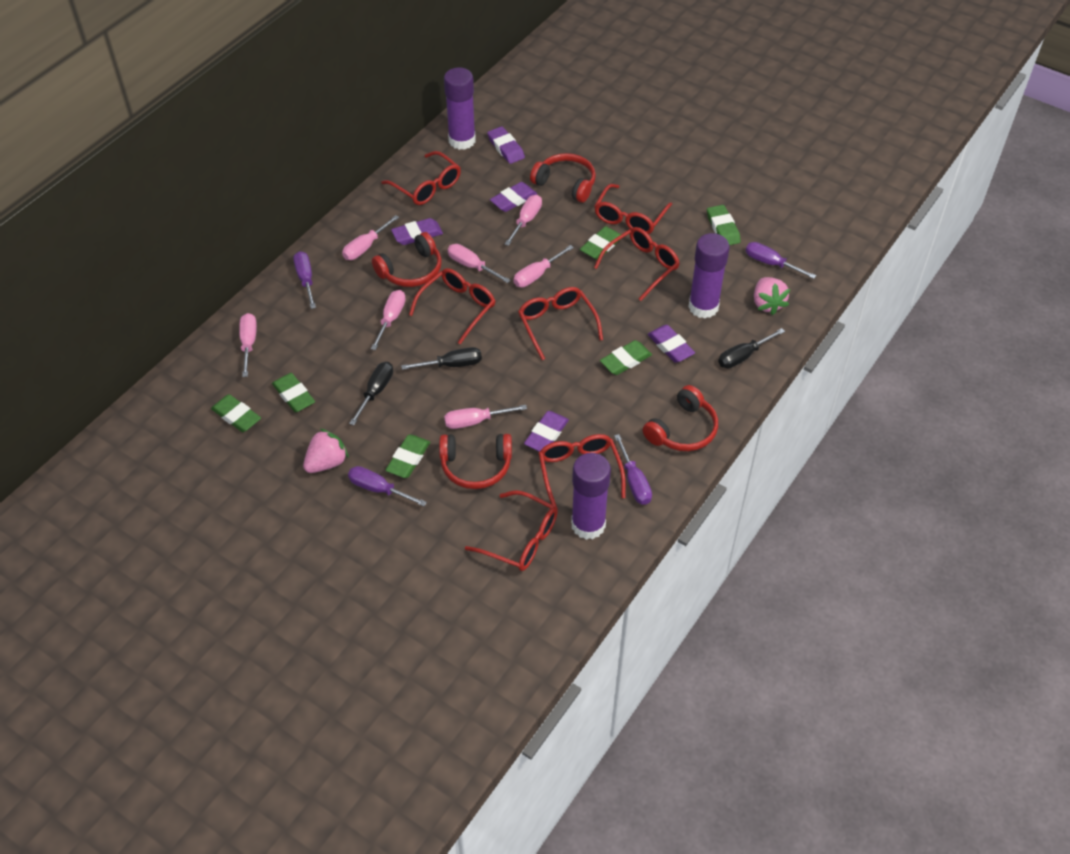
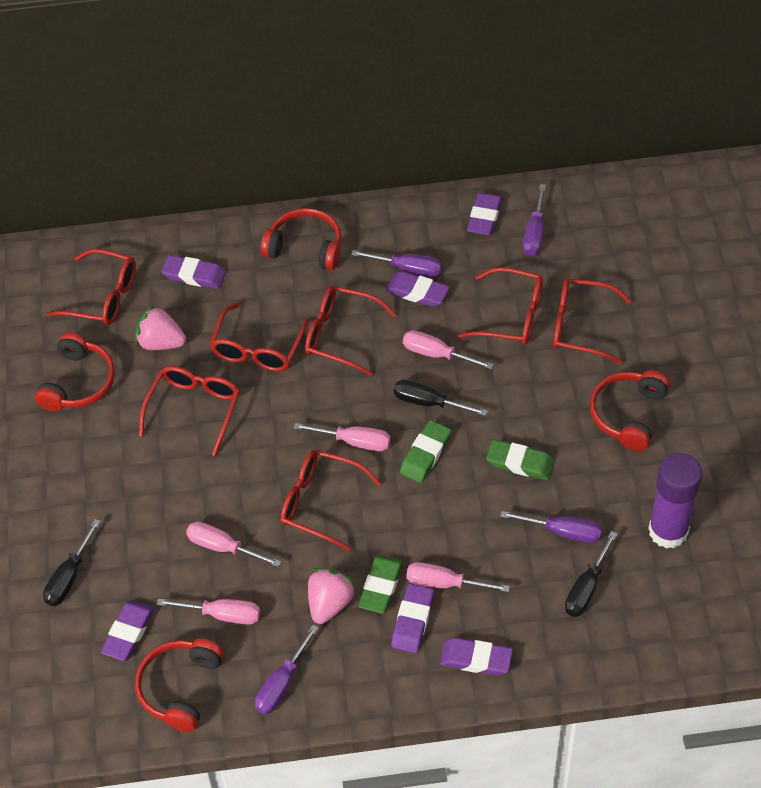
green eraser: 6 -> 3
pink screwdriver: 7 -> 5
purple eraser: 5 -> 6
purple glue stick: 3 -> 1

